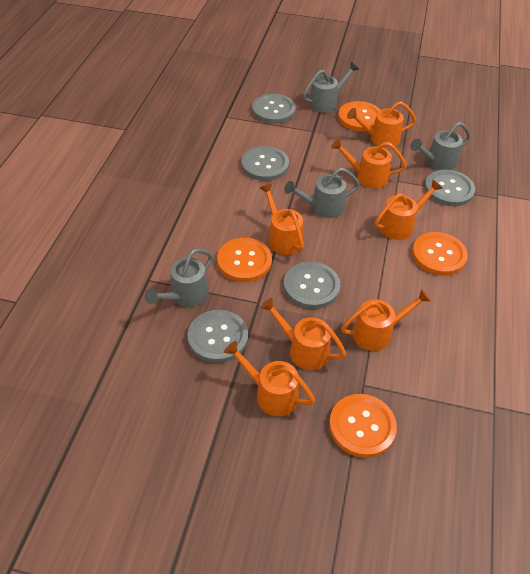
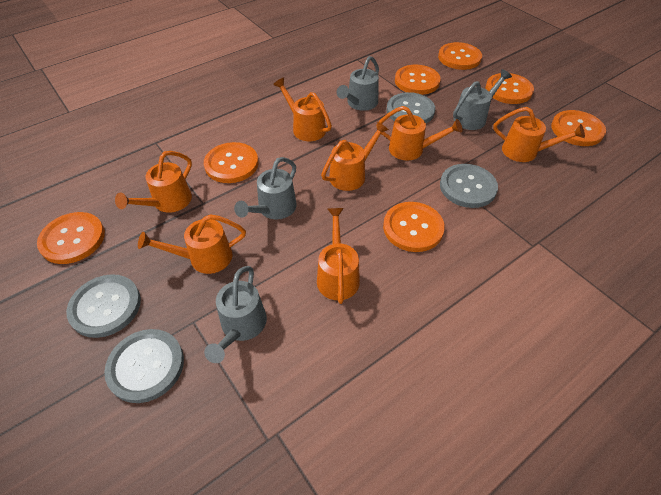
grey button: 5 -> 4
orange button: 4 -> 7

